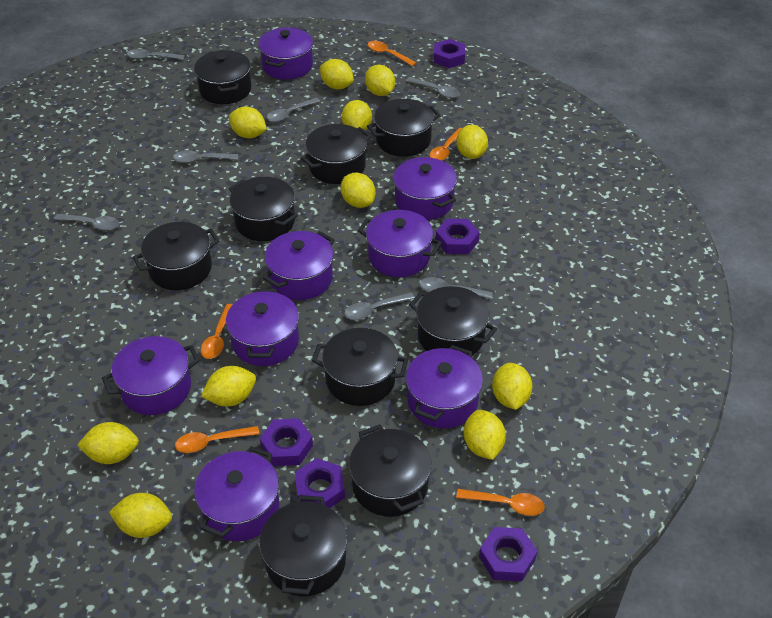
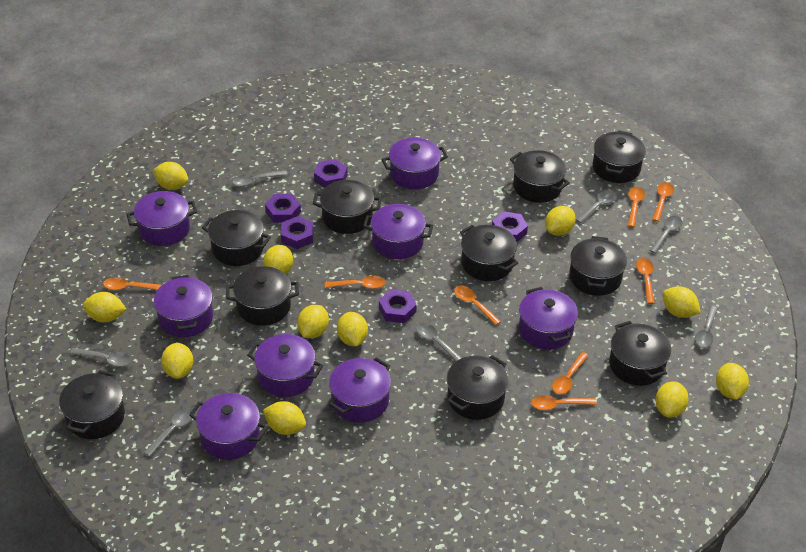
black pot: 9 -> 10
orange spoon: 5 -> 8

